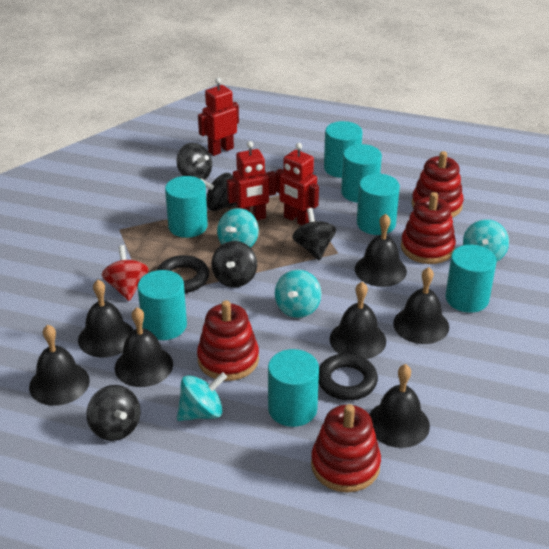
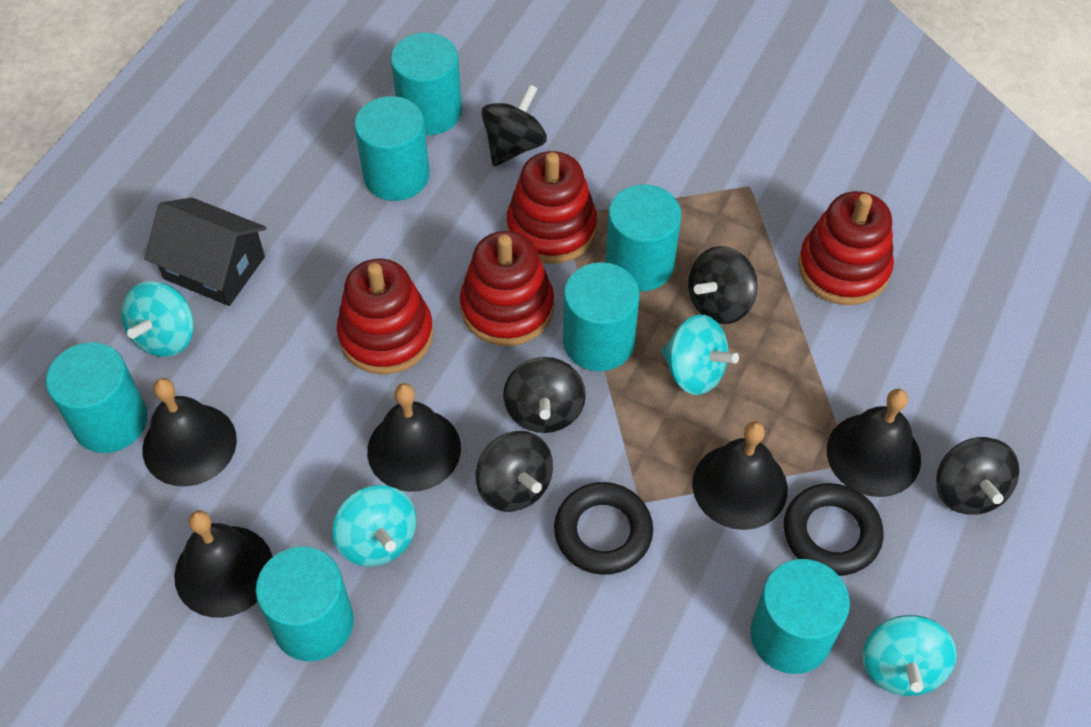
black bell: 7 -> 5
black house: 0 -> 1
red robot: 3 -> 0
red spinning top: 1 -> 0

